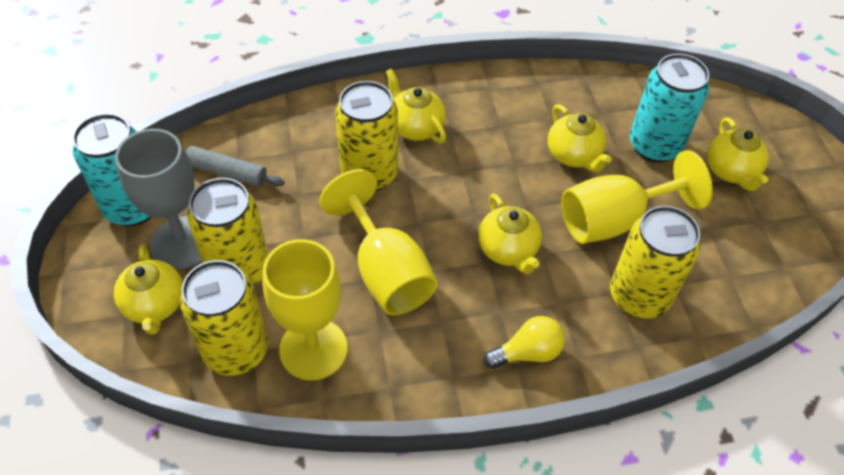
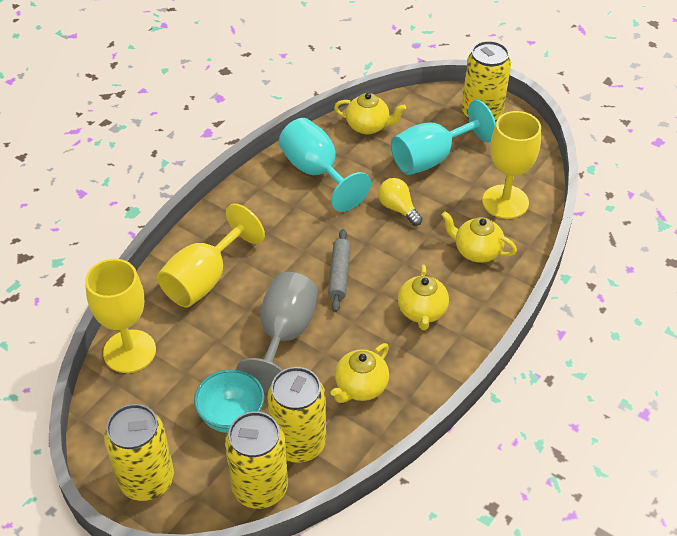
turquoise bowl: 0 -> 1
turquoise can: 2 -> 0
turquoise goblet: 0 -> 2
yellow teapot: 5 -> 4

